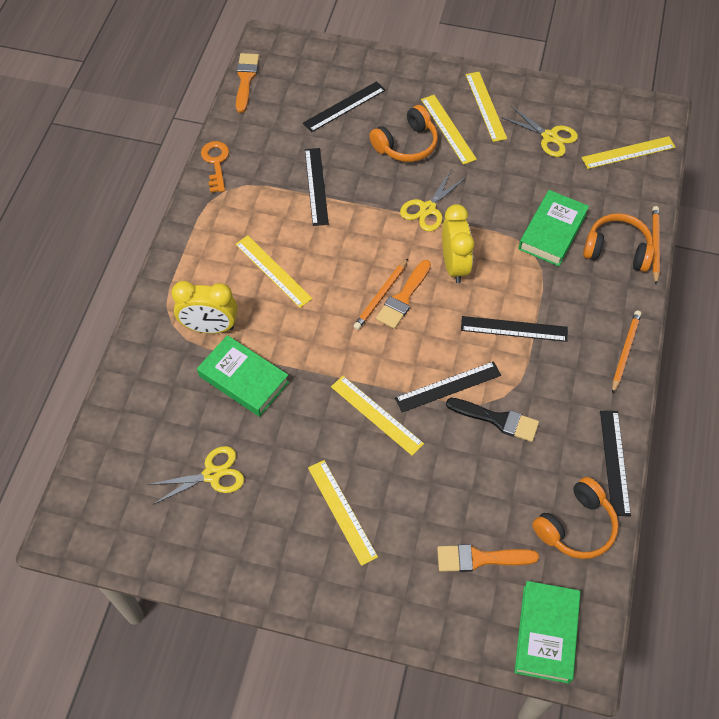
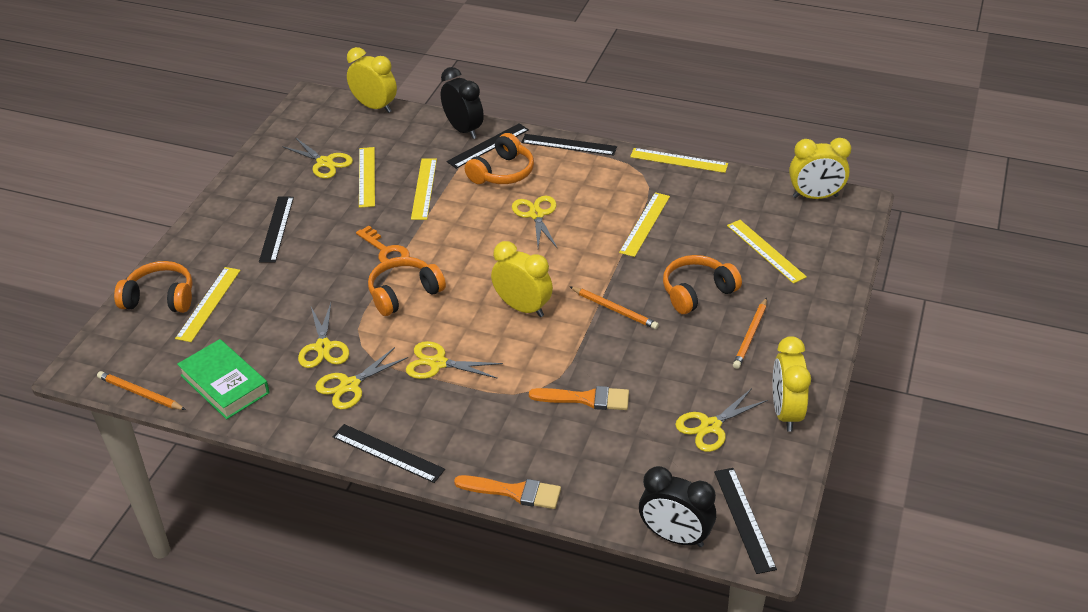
black brush: 1 -> 0
black clock: 0 -> 2
green book: 3 -> 1
orange brush: 3 -> 2
orange headphones: 3 -> 4
yellow clock: 2 -> 4
yellow scissors: 3 -> 6

